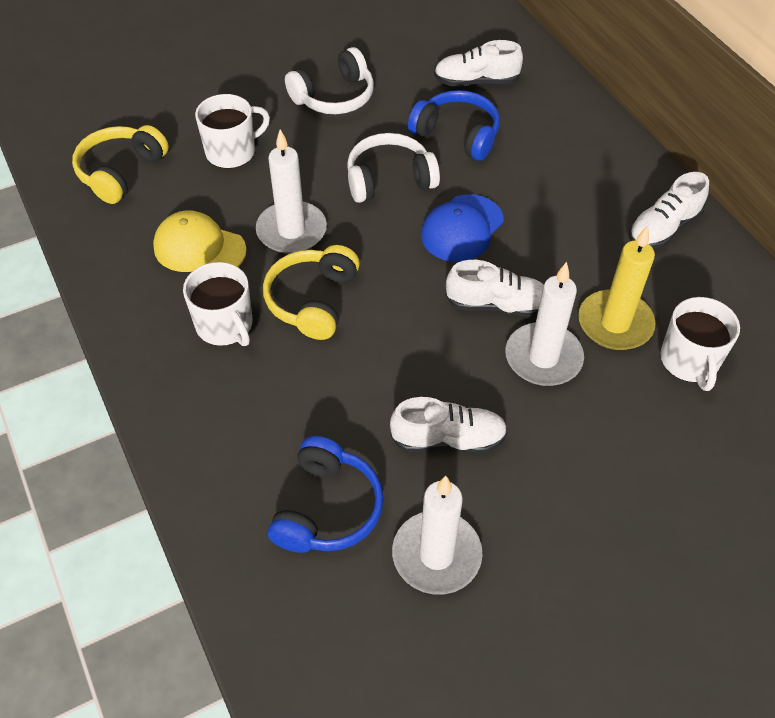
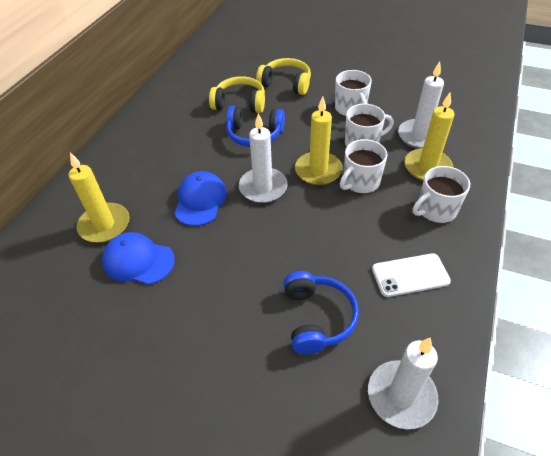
blue cap: 1 -> 2
white headphones: 2 -> 0
white mug: 3 -> 4
white phone: 0 -> 1
white shoe: 4 -> 0
yellow candle: 1 -> 3
yellow cap: 1 -> 0

